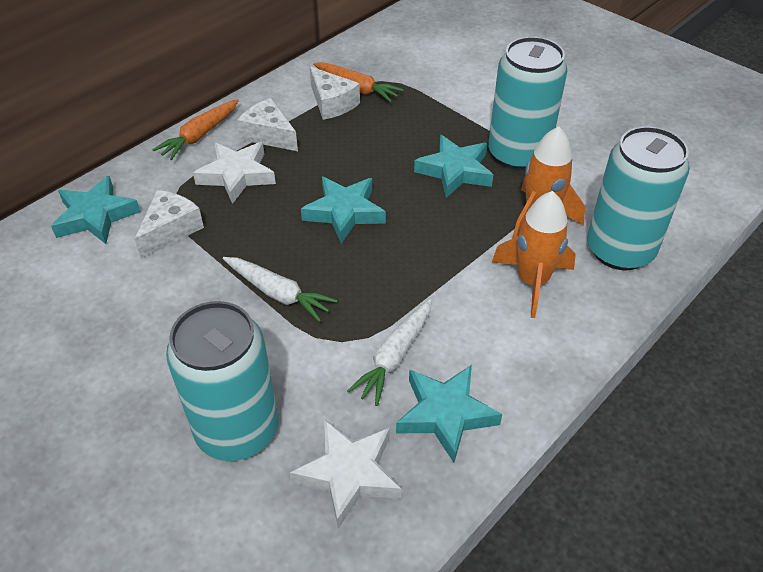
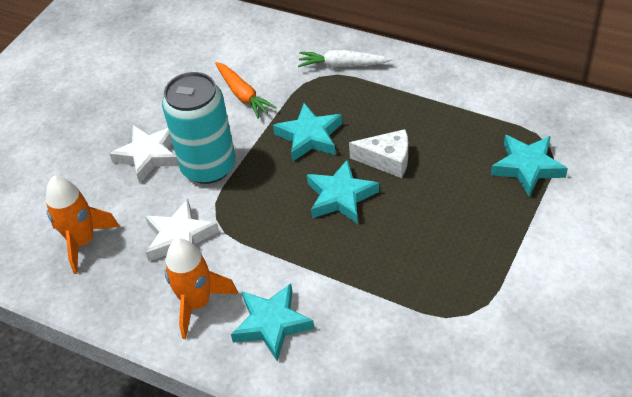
orange carrot: 2 -> 1
turquoise can: 3 -> 1
white carrot: 2 -> 1
white cheese: 3 -> 1

